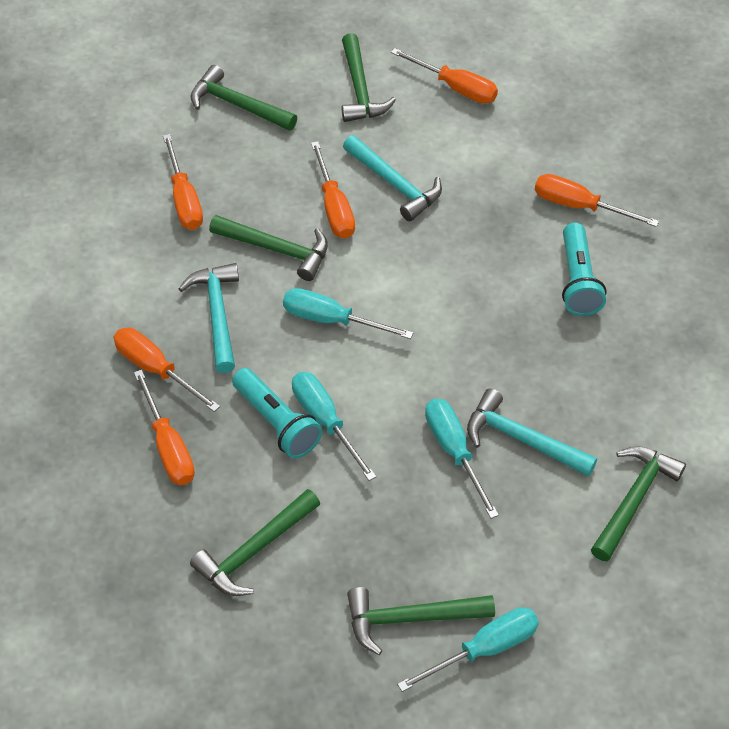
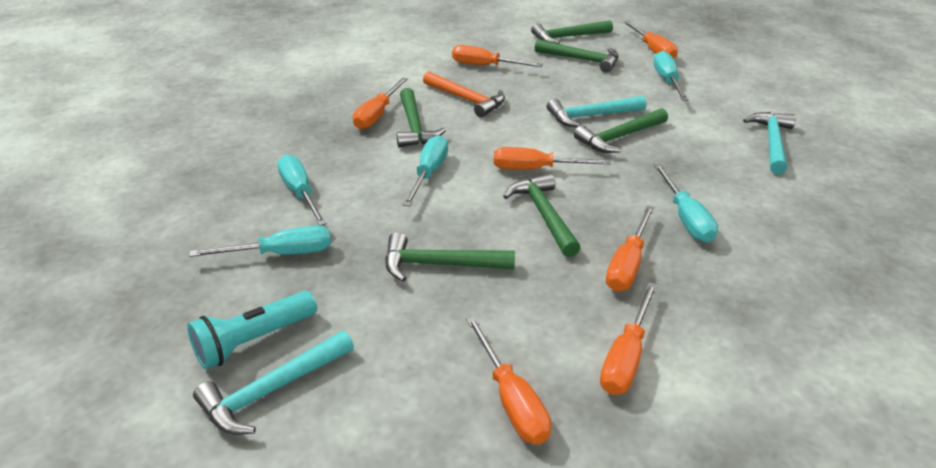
orange hammer: 0 -> 1
orange screwdriver: 6 -> 7
turquoise flashlight: 2 -> 1
turquoise screwdriver: 4 -> 5

